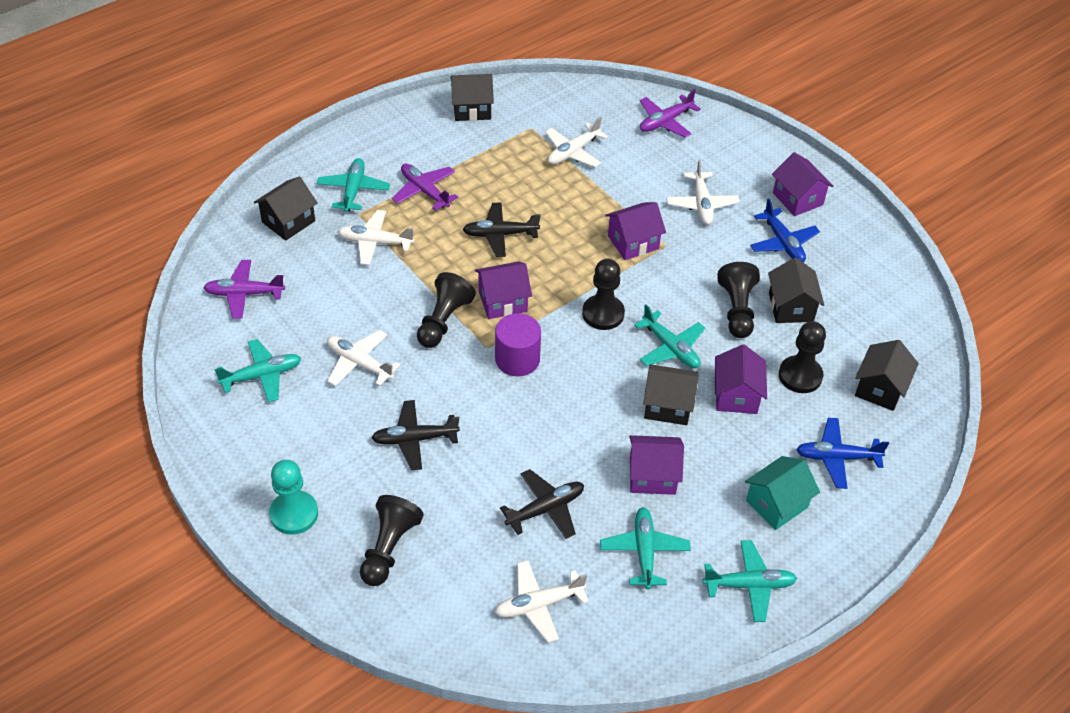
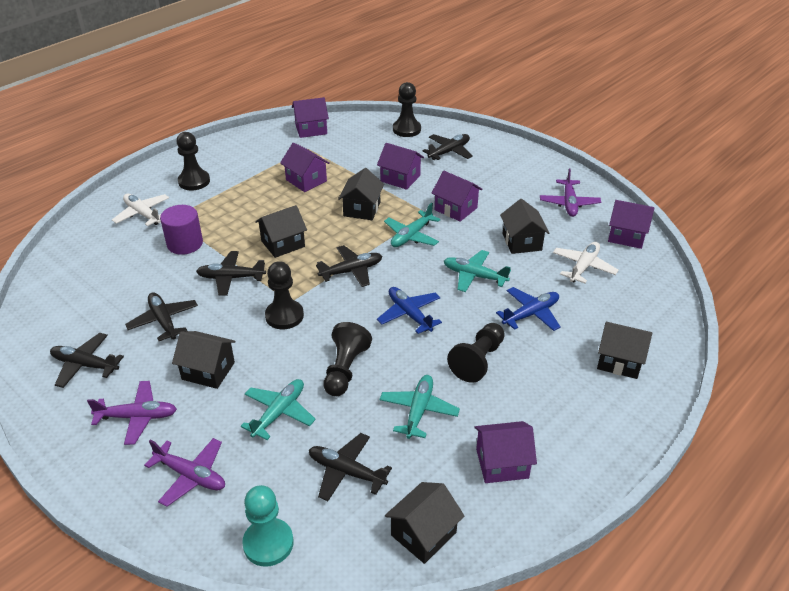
black house: 5 -> 6
black plane: 3 -> 6
purple house: 5 -> 6
turquoise house: 1 -> 0
turquoise plane: 5 -> 4
white plane: 5 -> 2

